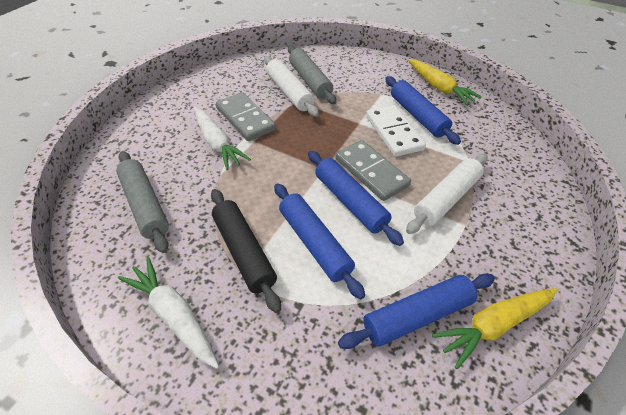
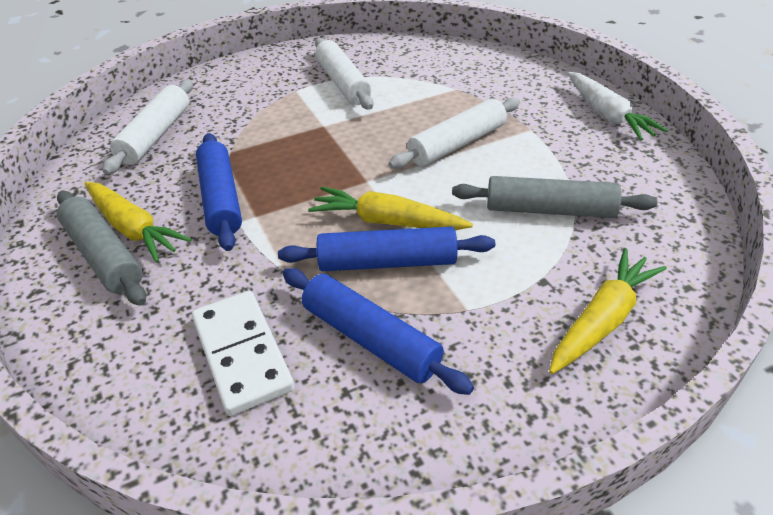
black rolling pin: 1 -> 0
blue rolling pin: 4 -> 3
grey domino: 2 -> 0
white carrot: 2 -> 1
white rolling pin: 2 -> 3
yellow carrot: 2 -> 3

